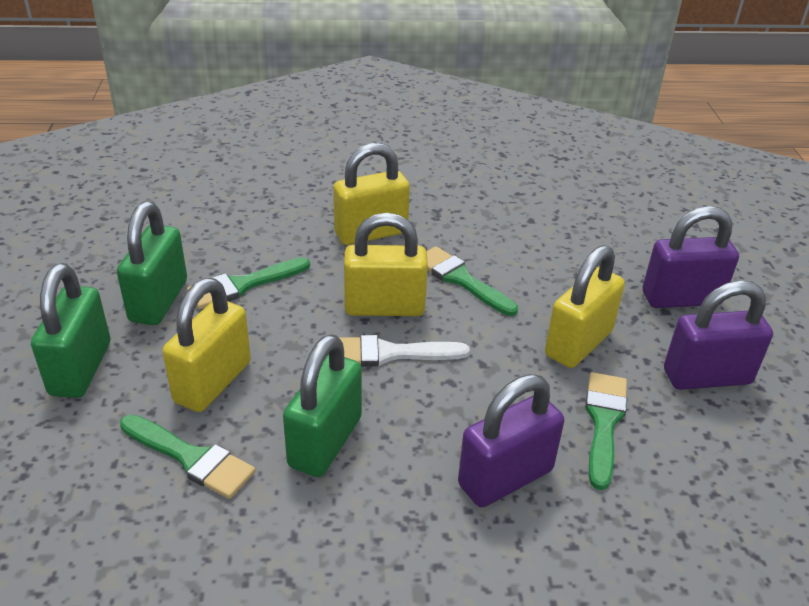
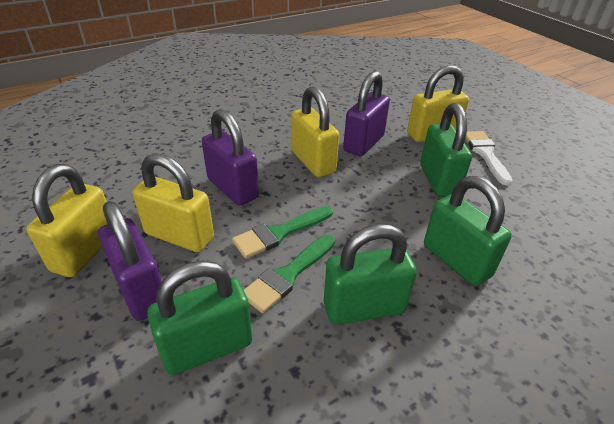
green brush: 4 -> 2
green padlock: 3 -> 4

